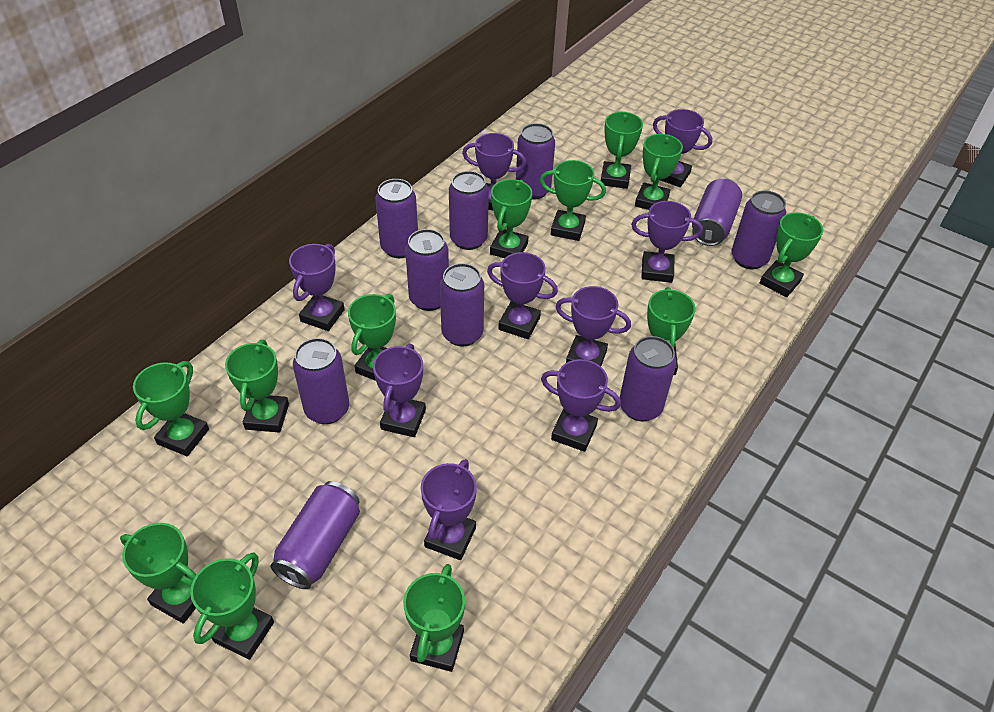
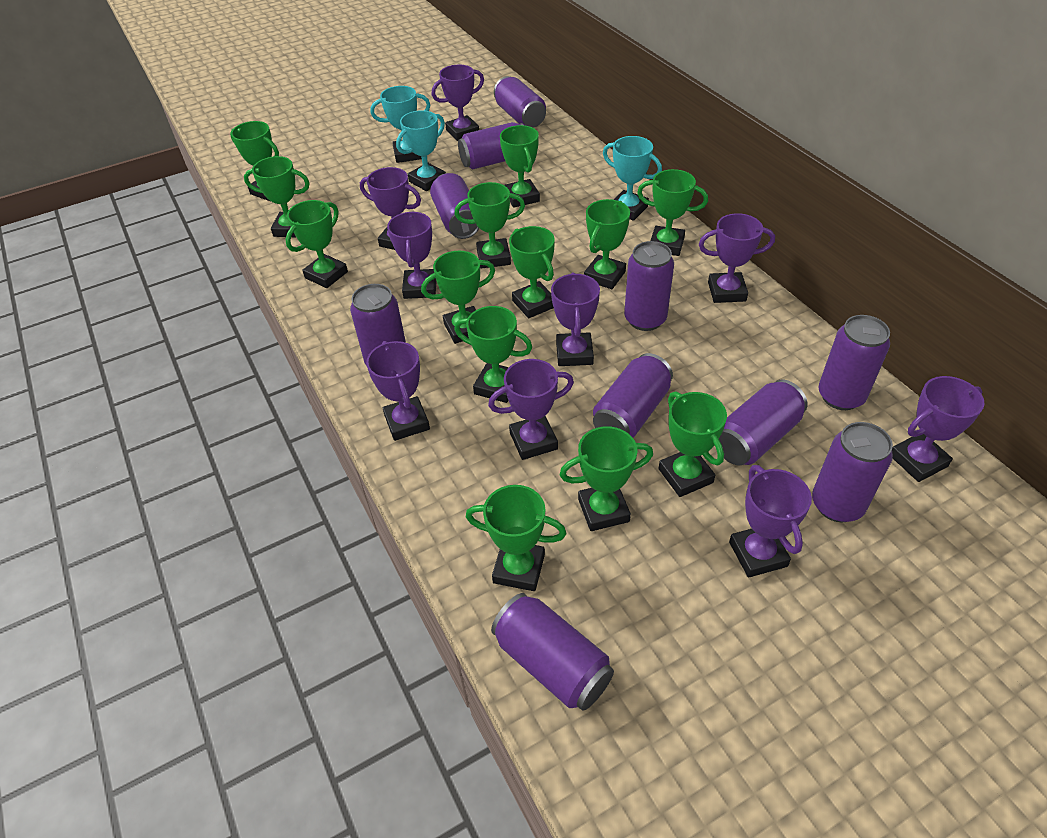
green trophy: 12 -> 13
turquoise trophy: 0 -> 3

